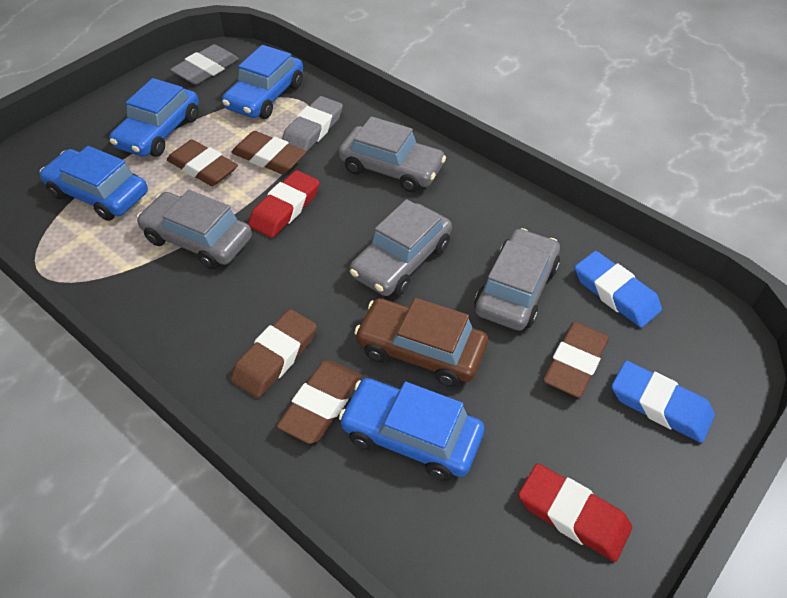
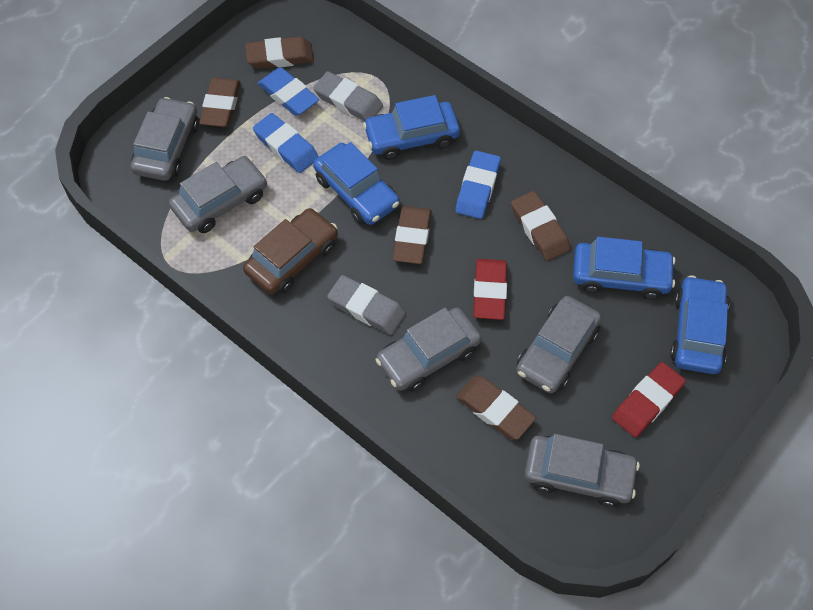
blue eraser: 2 -> 3
grey car: 4 -> 5

